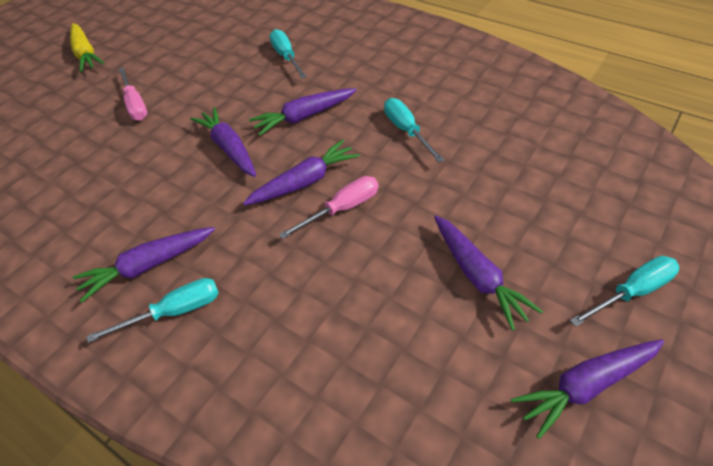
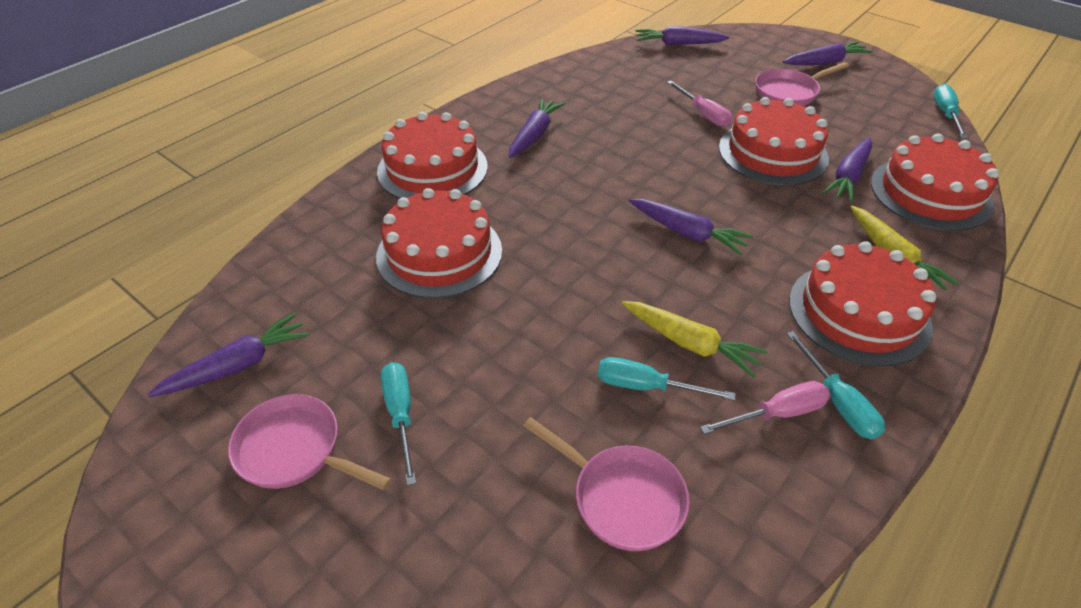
pink pan: 0 -> 3
red cake: 0 -> 5
yellow carrot: 1 -> 2

